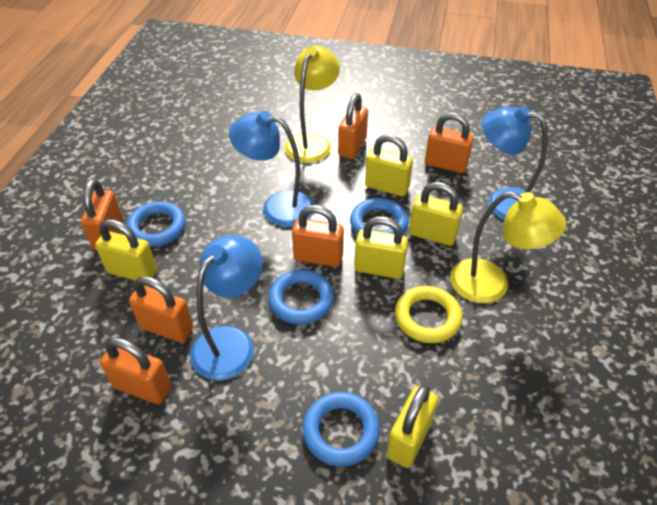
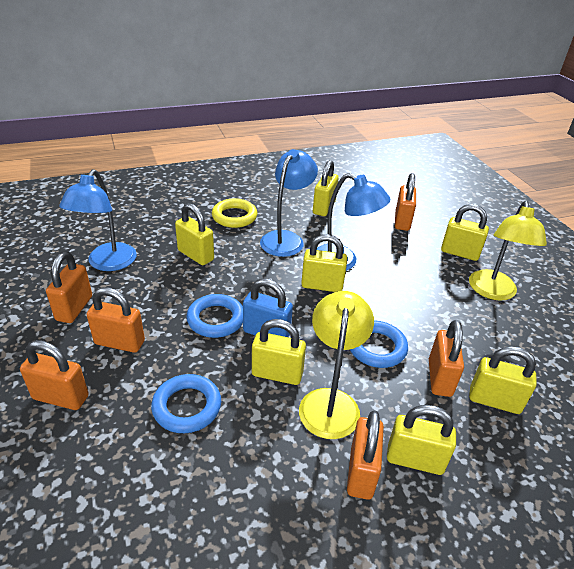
blue padlock: 0 -> 1
blue ring: 4 -> 3
yellow padlock: 5 -> 7

